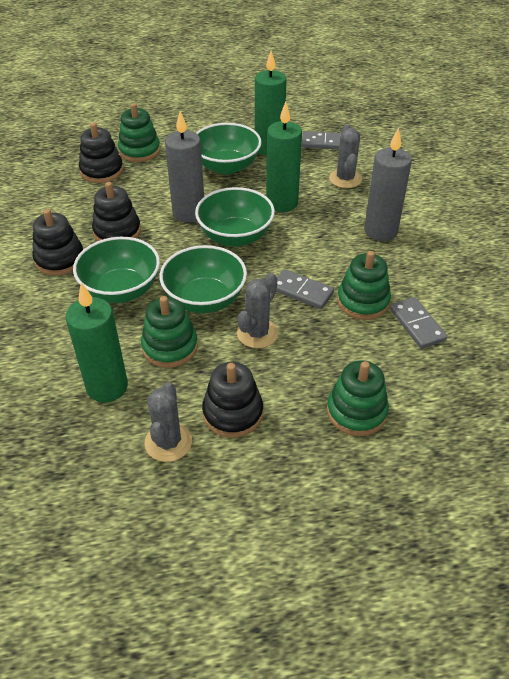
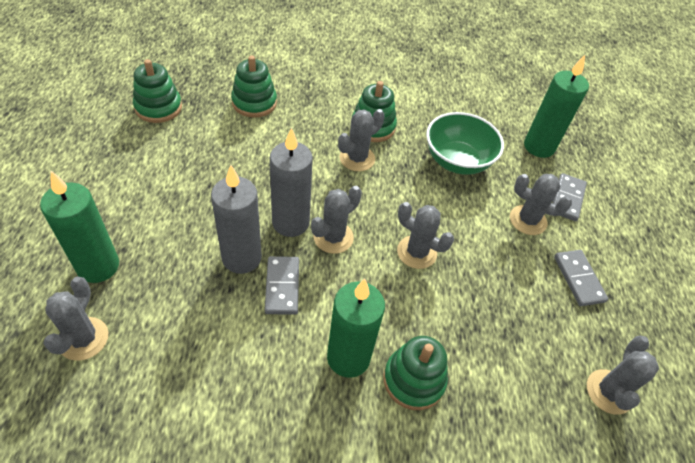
black stacking toy: 4 -> 0
green bowl: 4 -> 1
grey cactus: 3 -> 6

